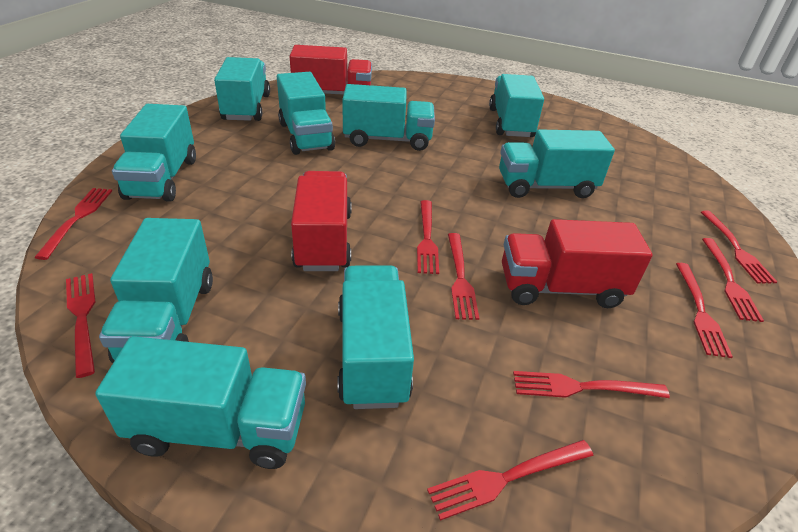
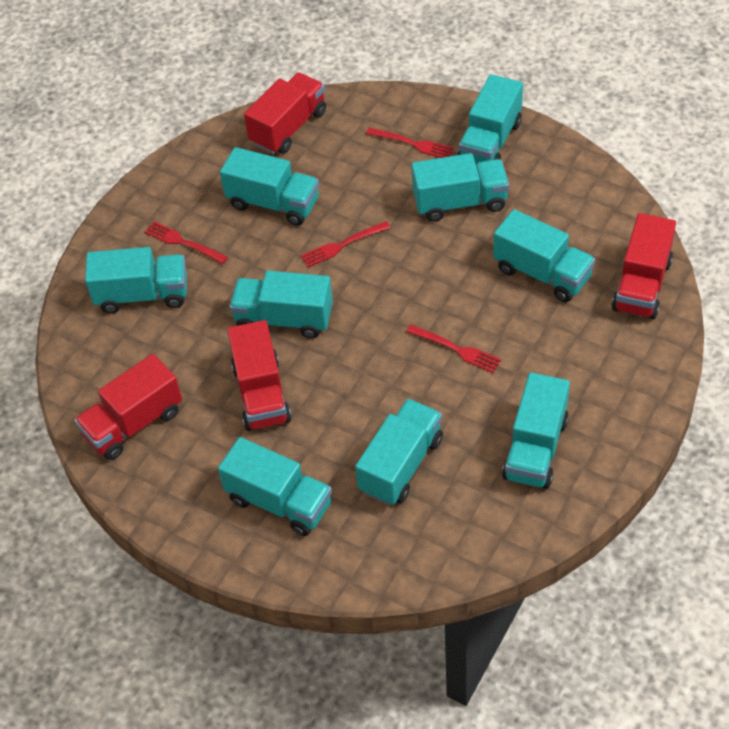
red fork: 9 -> 4
red truck: 3 -> 4

